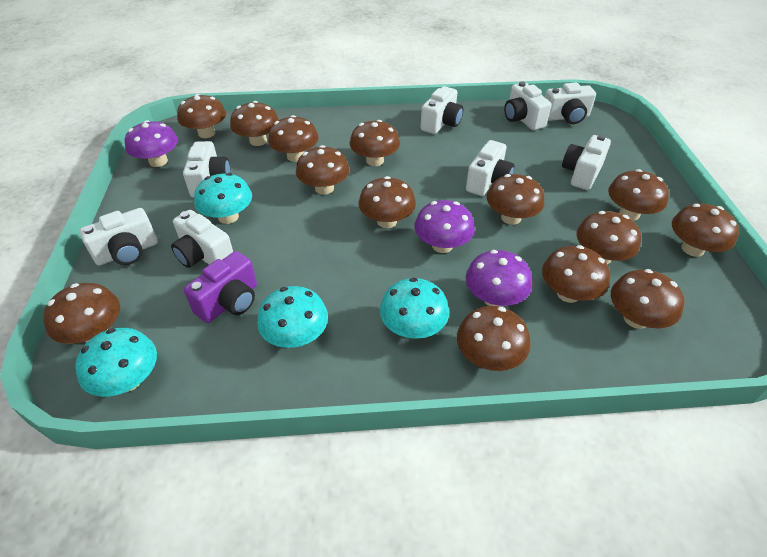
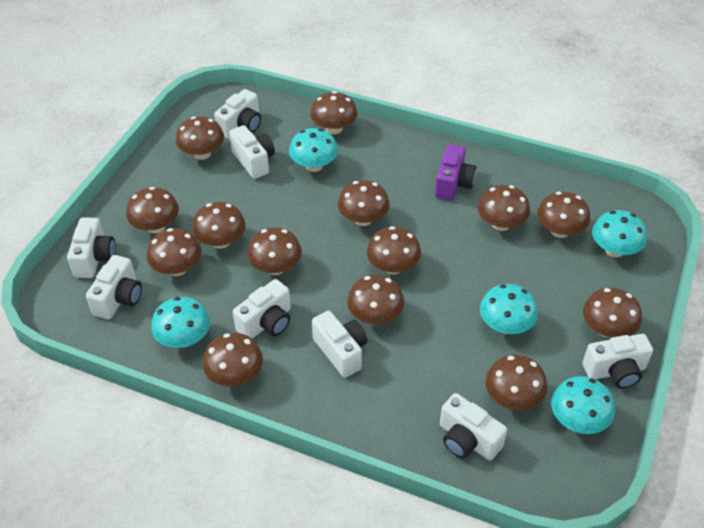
purple mushroom: 3 -> 0
turquoise mushroom: 4 -> 5

